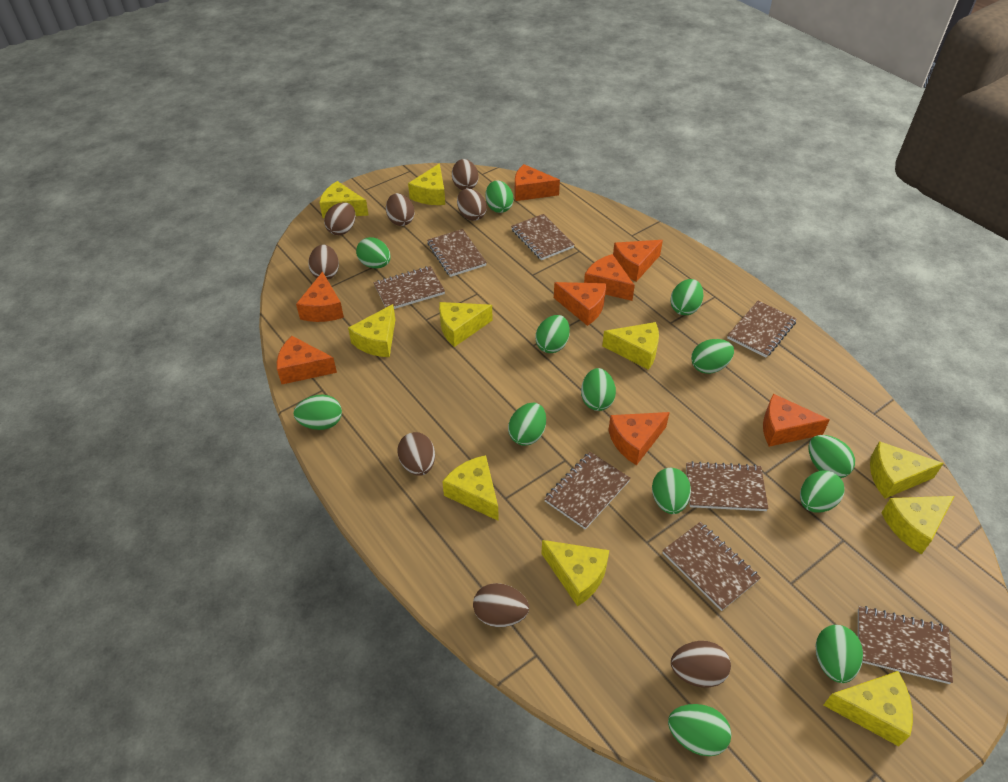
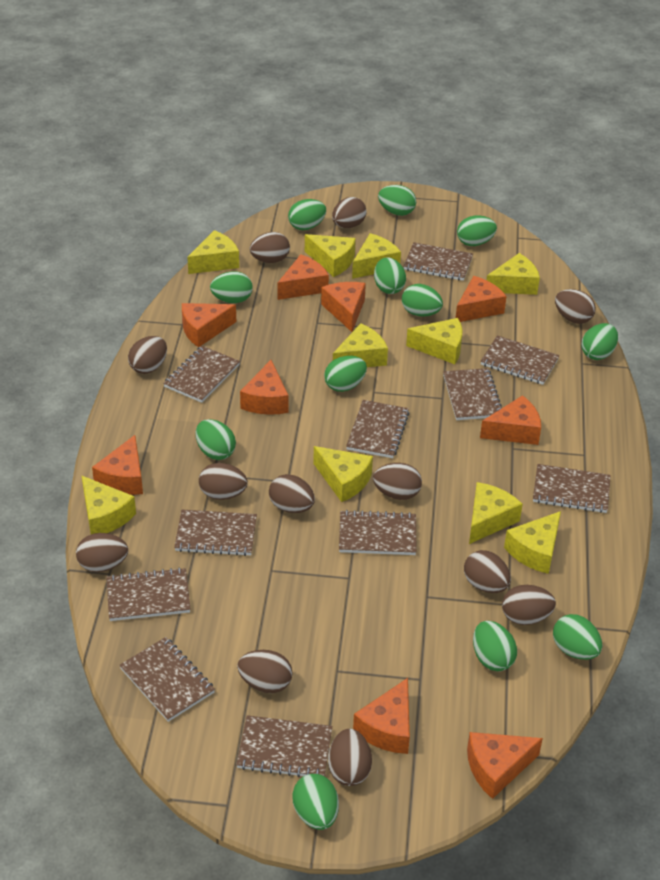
brown egg: 8 -> 12
brown notebook: 8 -> 11
green egg: 13 -> 12
orange cheese: 8 -> 9

